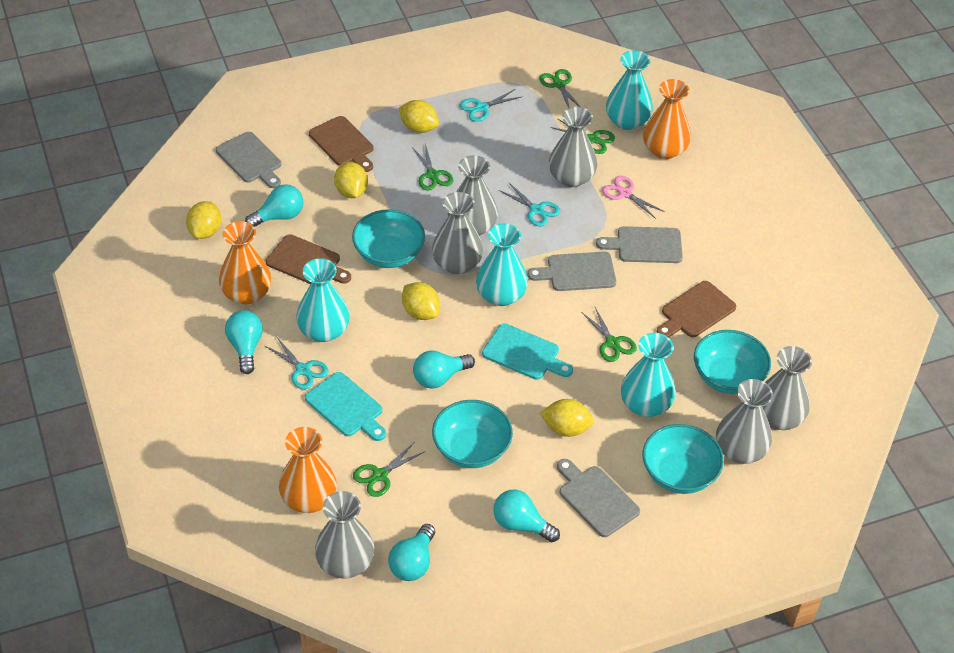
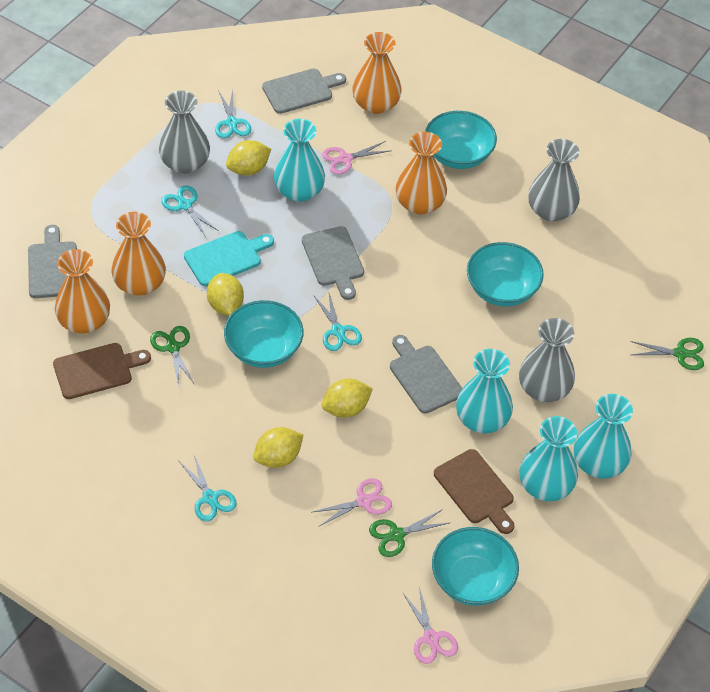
brown cutting board: 3 -> 2
green scissors: 5 -> 3
grey vase: 6 -> 3
orange vase: 3 -> 4
pink scissors: 1 -> 3
turquoise cutting board: 2 -> 1
turquoise light bulb: 5 -> 0
turquoise scissors: 3 -> 4
yellow lemon: 5 -> 4

